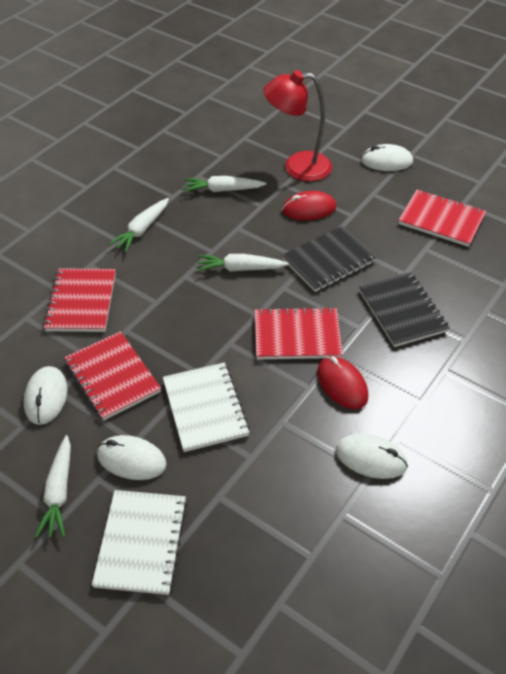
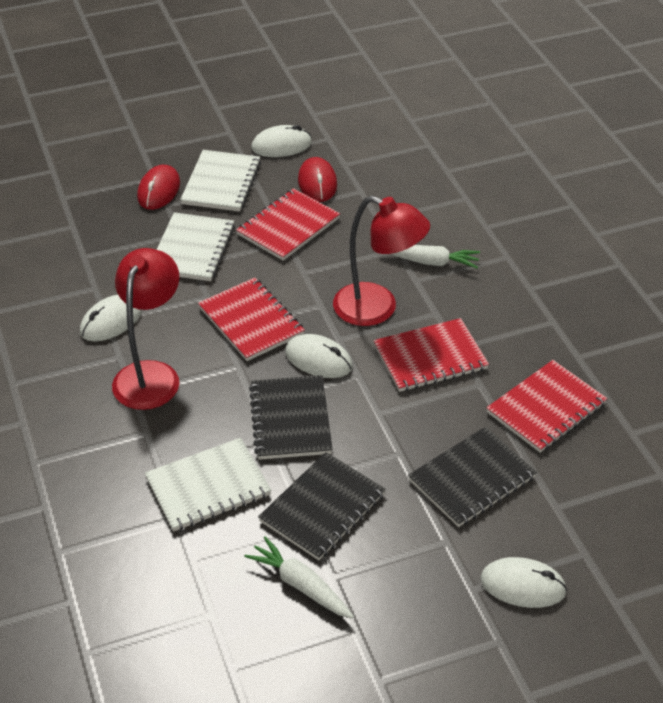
black notebook: 2 -> 3
red lamp: 1 -> 2
white carrot: 4 -> 2
white notebook: 2 -> 3

